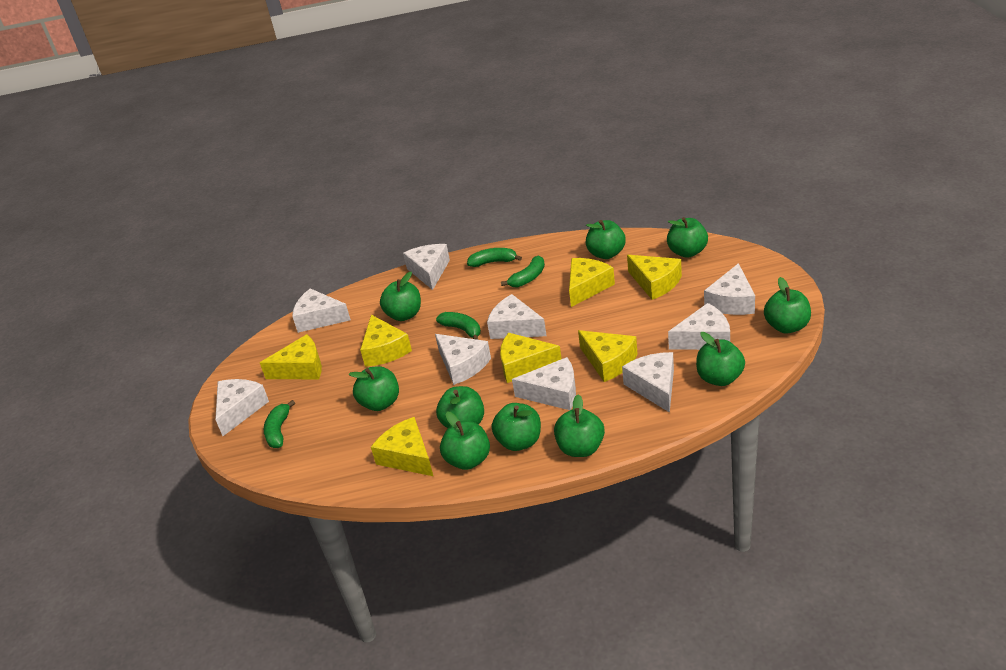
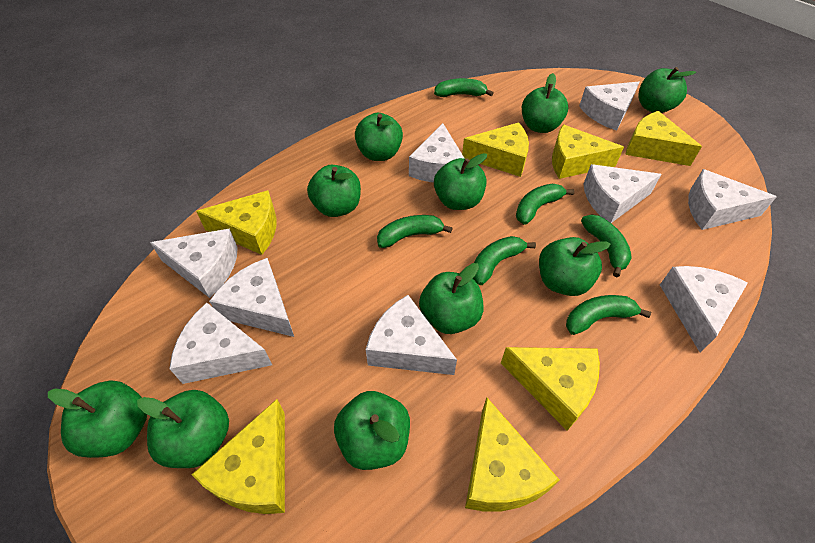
green banana: 4 -> 6

